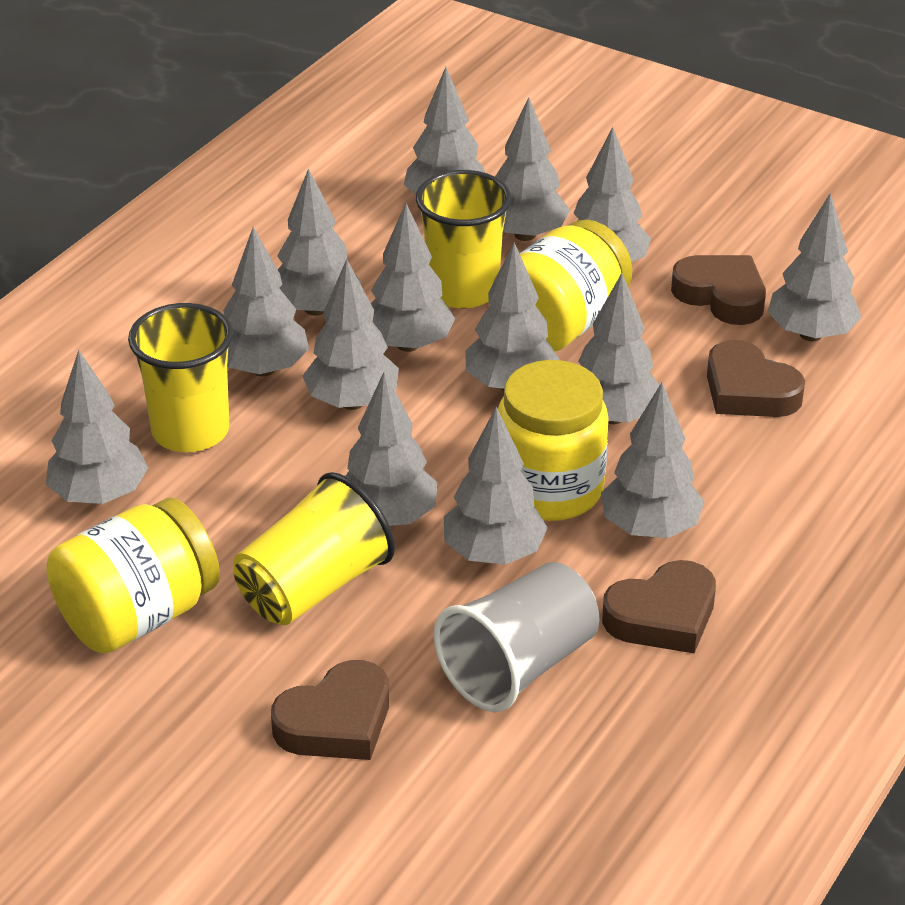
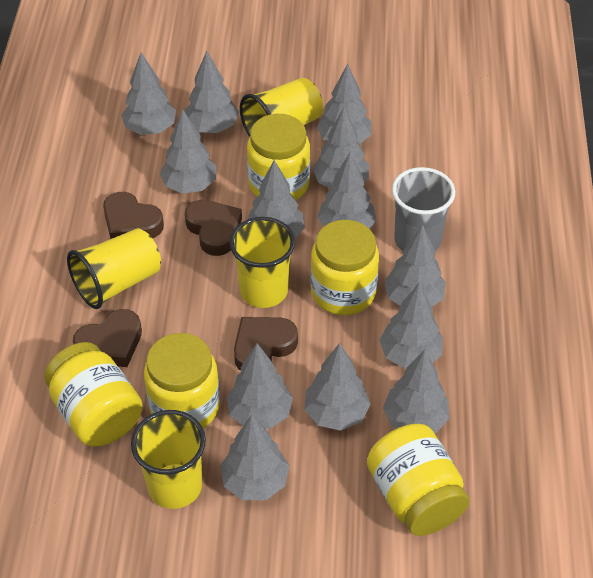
grey tree: 14 -> 13
yellow cup: 3 -> 4
yellow jar: 3 -> 5

